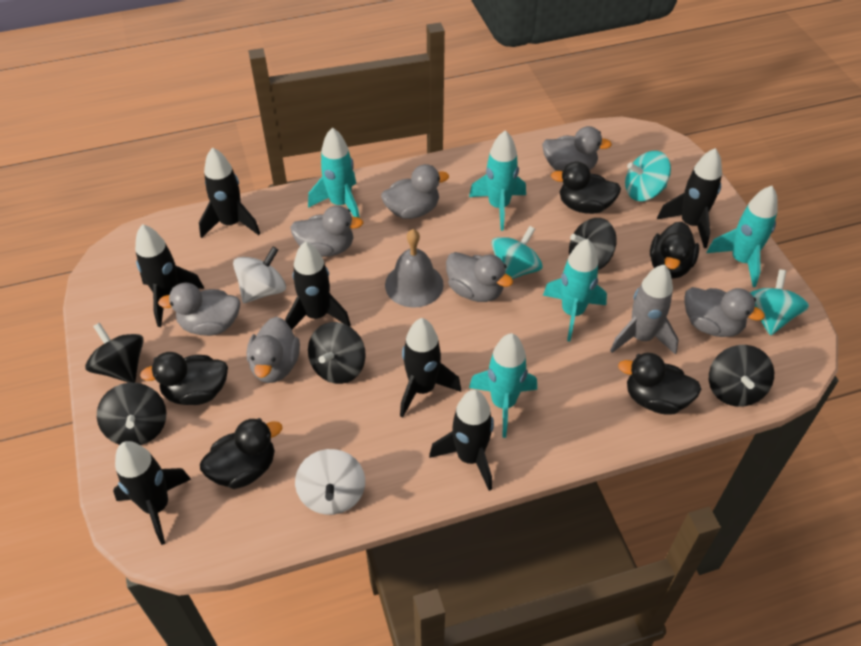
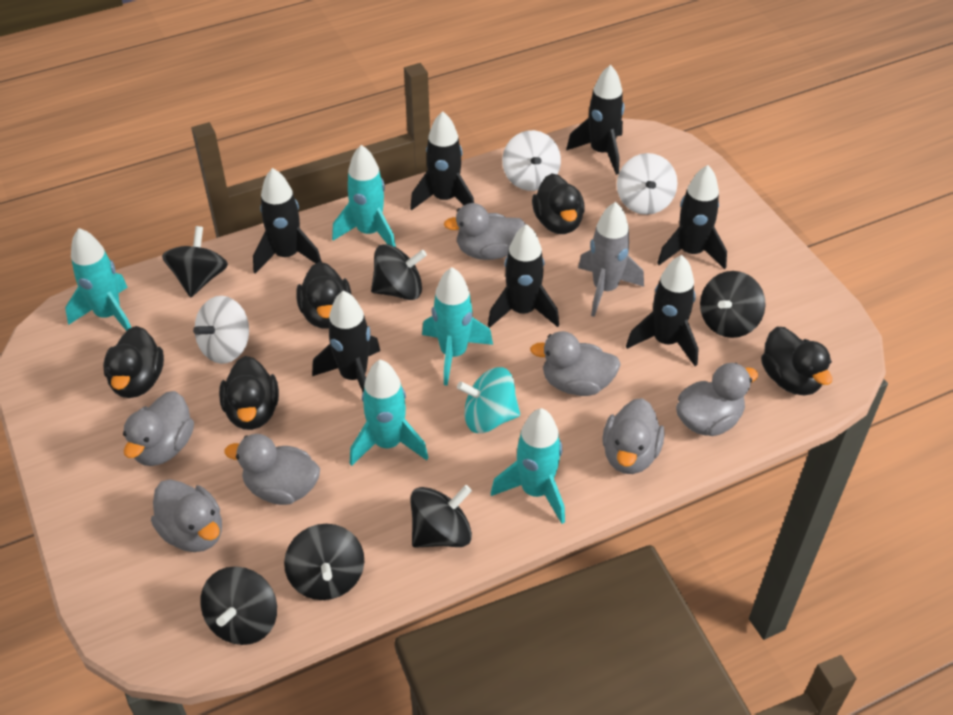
black spinning top: 5 -> 6
grey bell: 1 -> 0
turquoise spinning top: 3 -> 1
white spinning top: 2 -> 3

